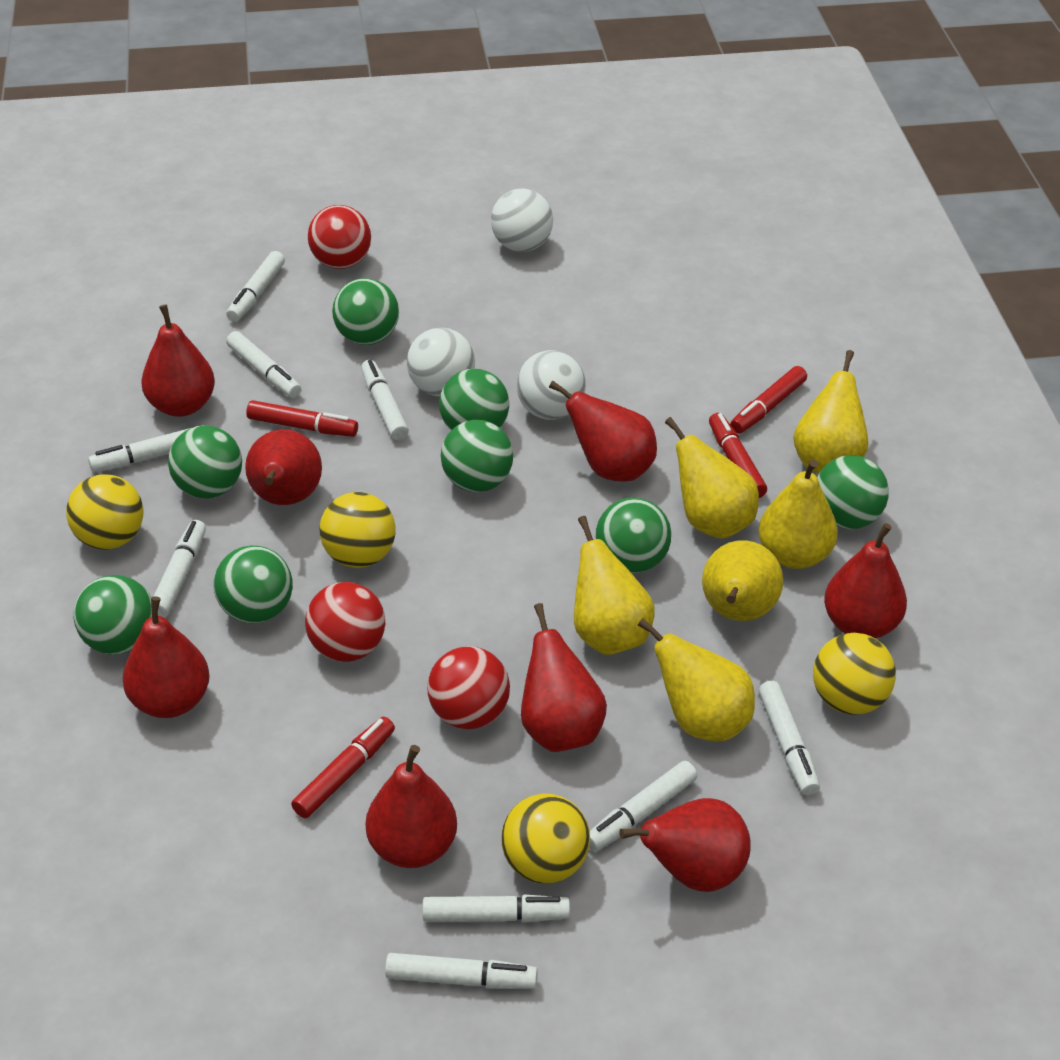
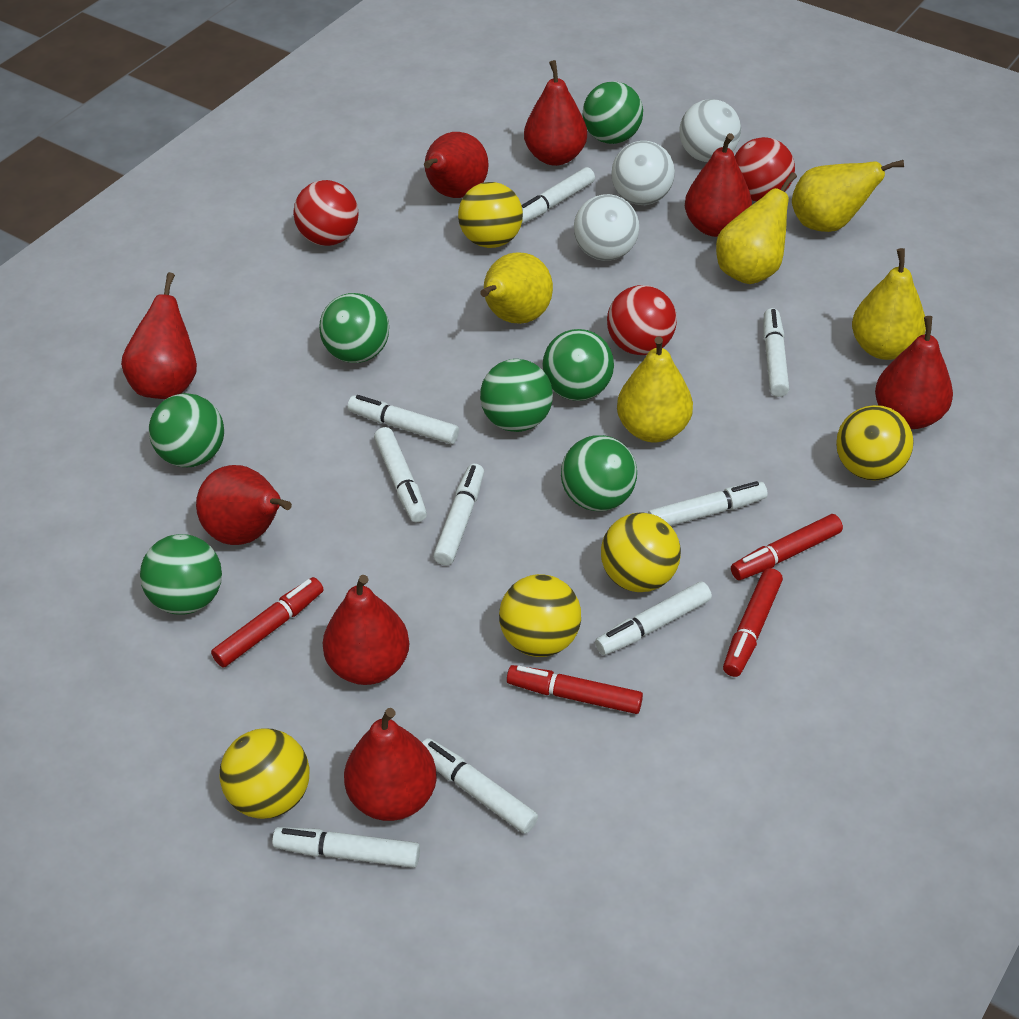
green ball: 8 -> 7
yellow ball: 4 -> 5
yellow pear: 6 -> 5

